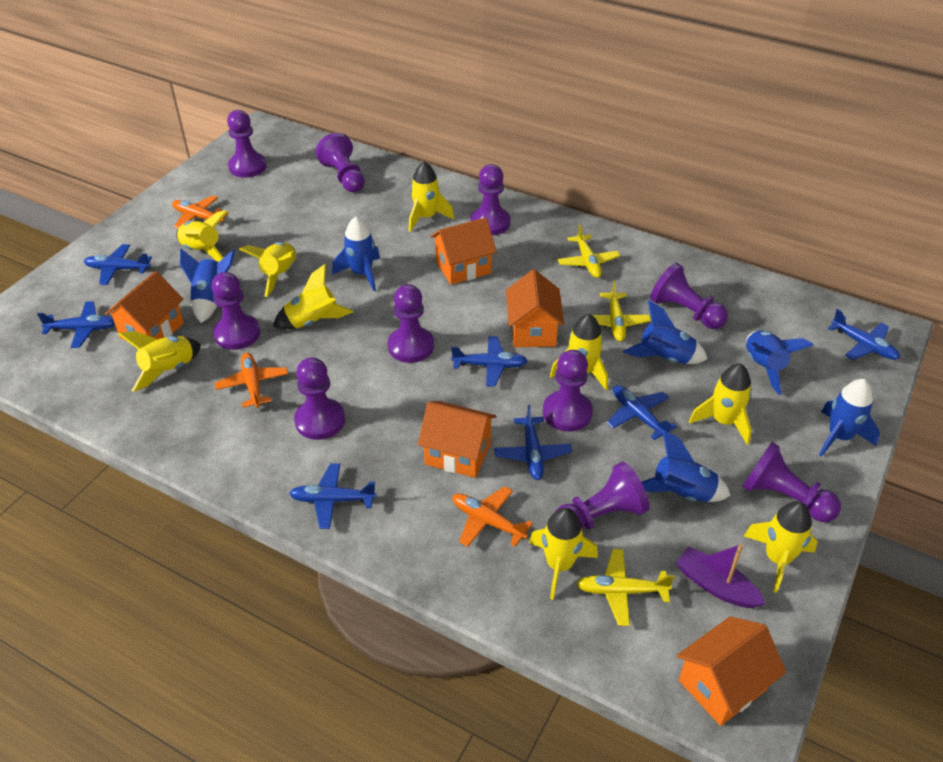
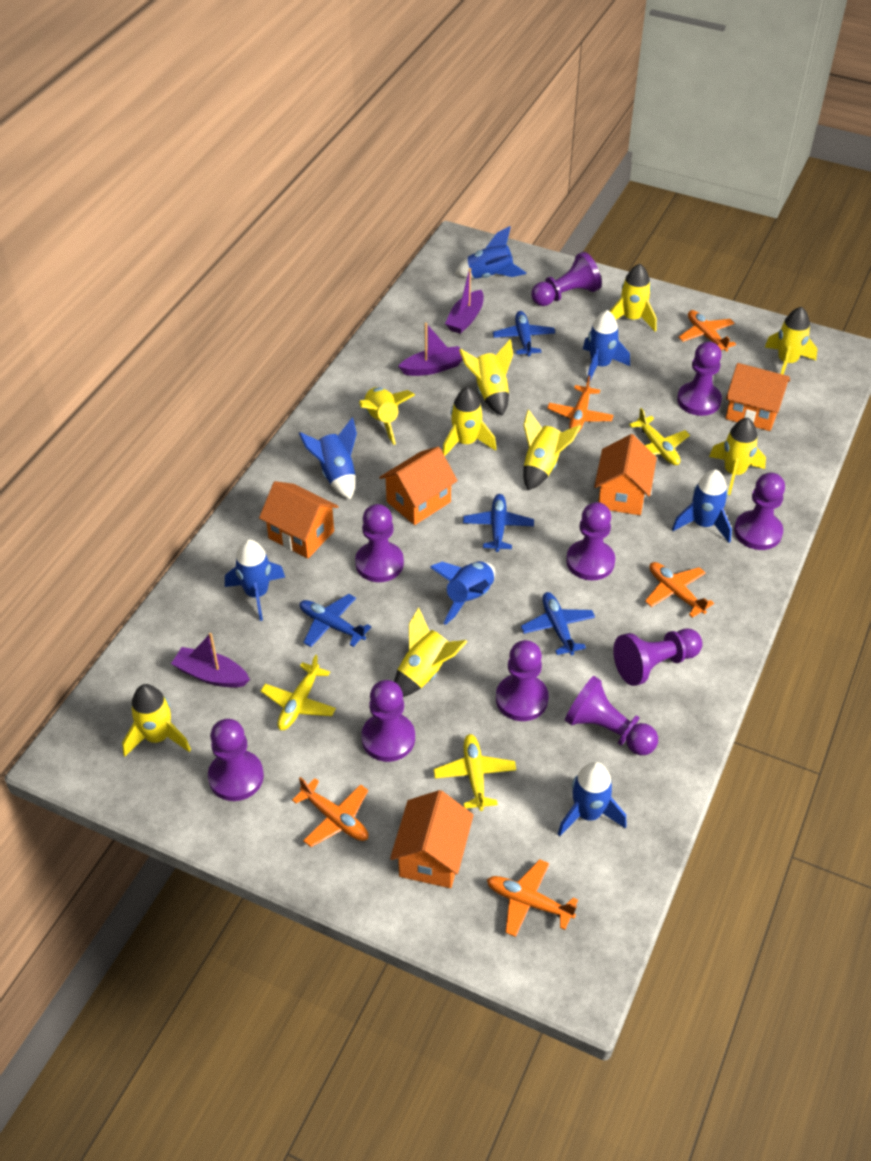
blue plane: 7 -> 4
blue rocket: 6 -> 7
orange plane: 3 -> 5
purple boat: 1 -> 3

